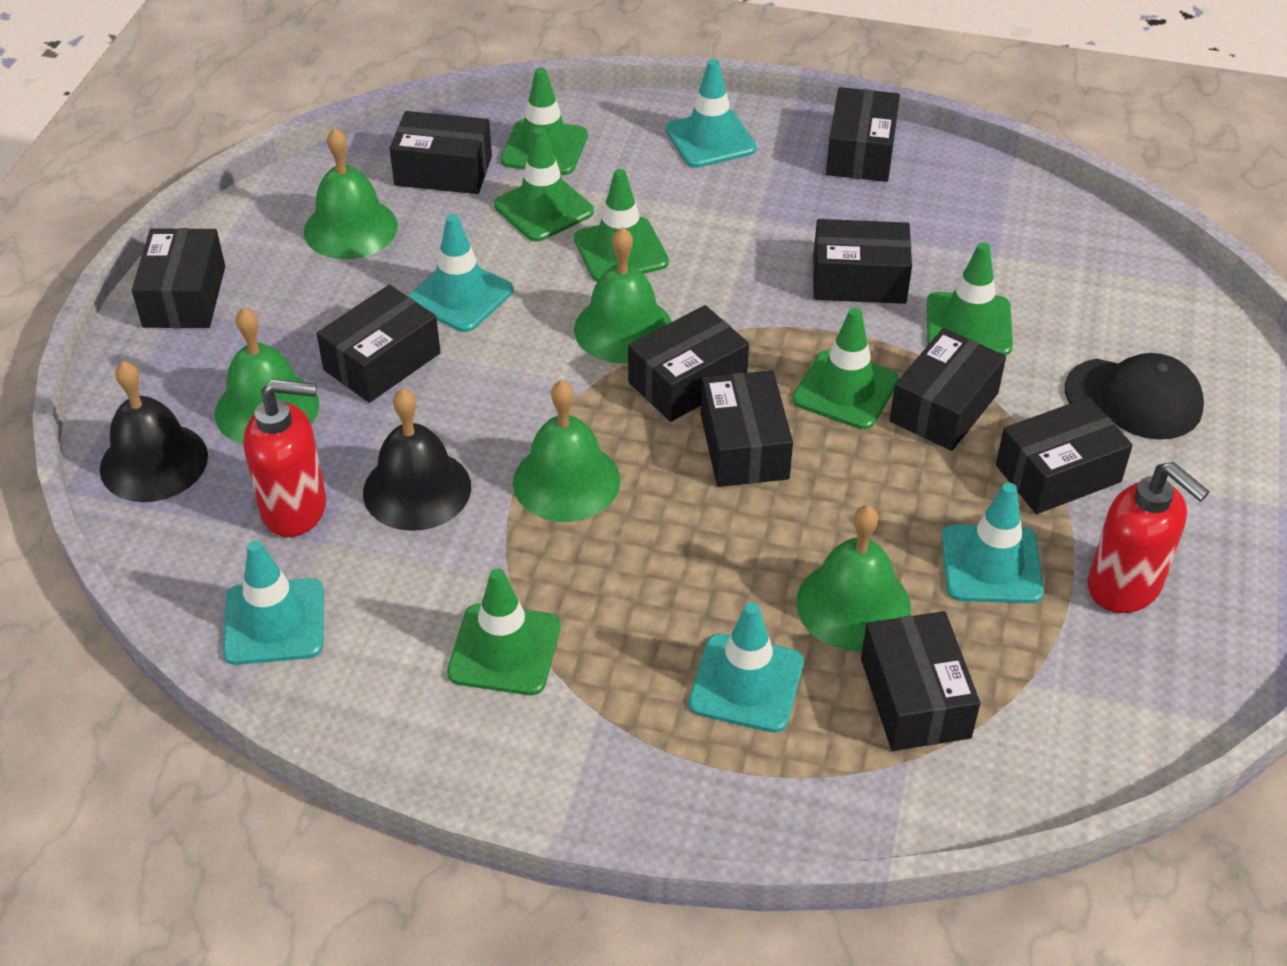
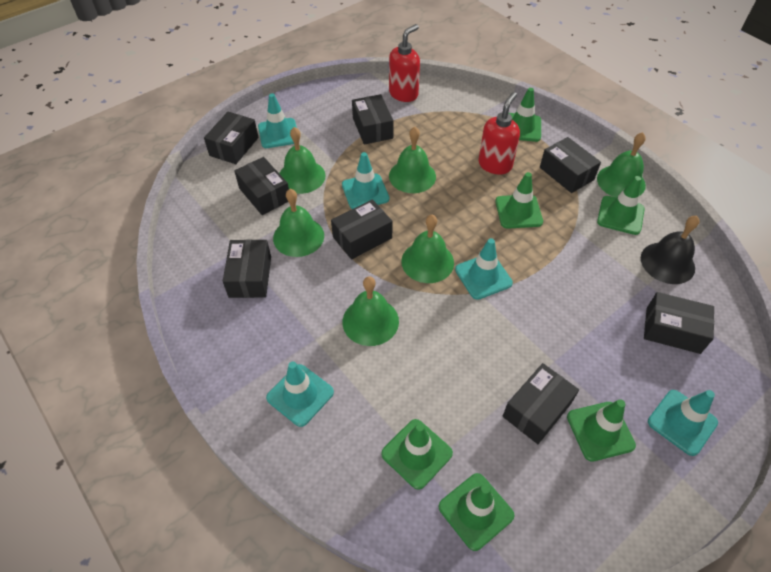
black bell: 2 -> 1
black box: 10 -> 8
black cap: 1 -> 0
green bell: 5 -> 6

